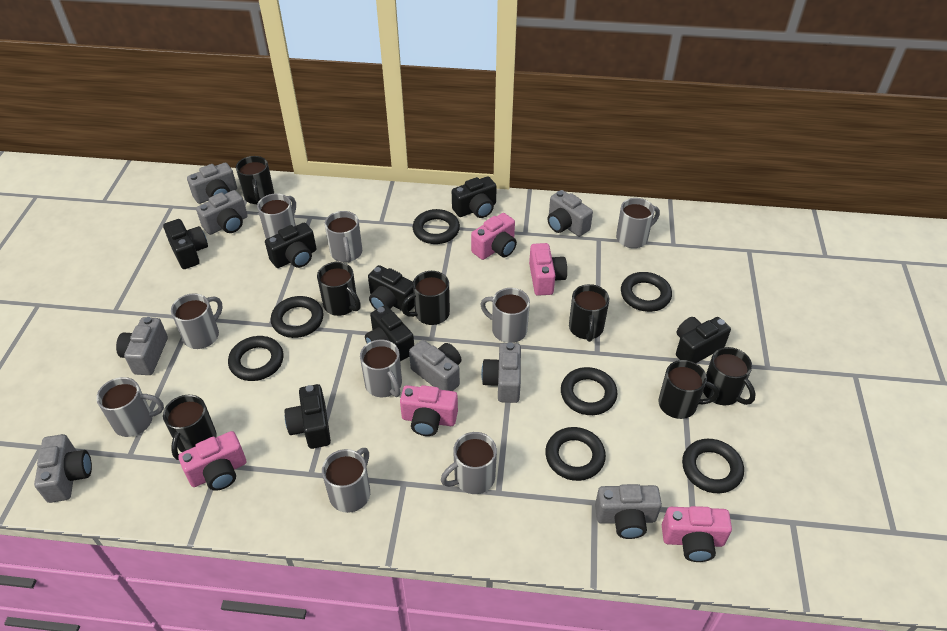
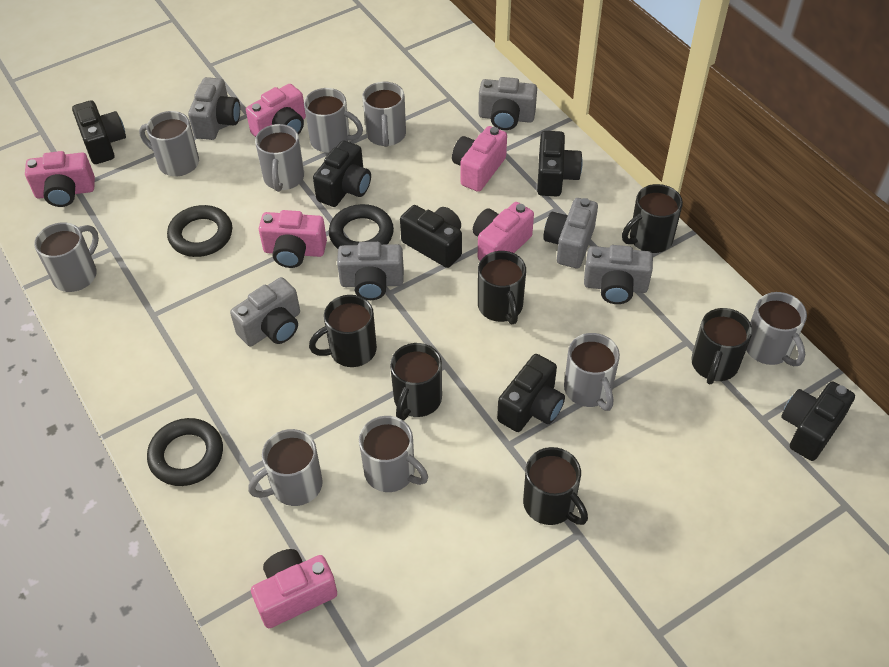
black camera: 7 -> 6
black mug: 7 -> 6
black ring: 7 -> 3
grey camera: 8 -> 6
pink camera: 5 -> 6

